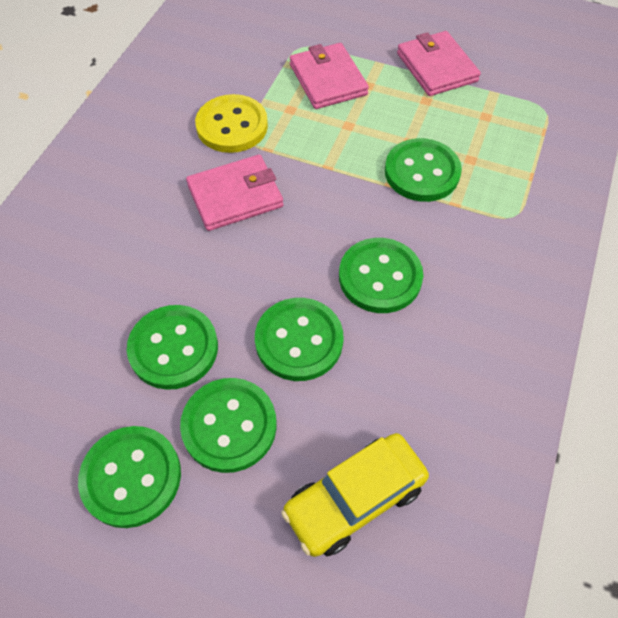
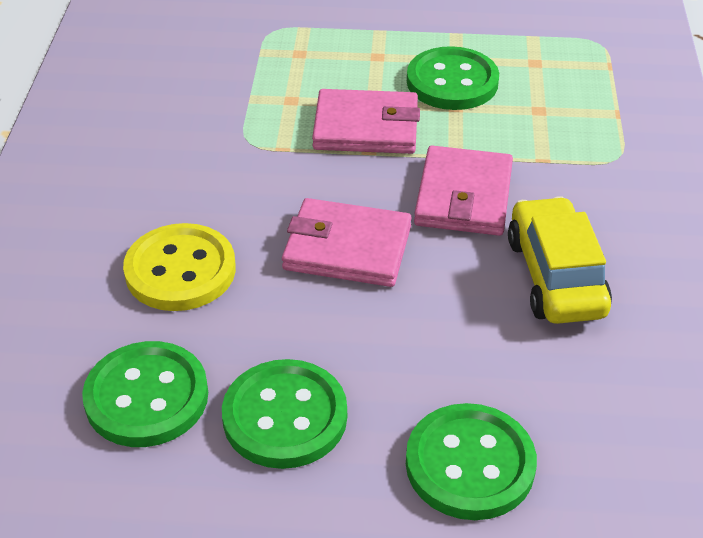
green button: 6 -> 4

